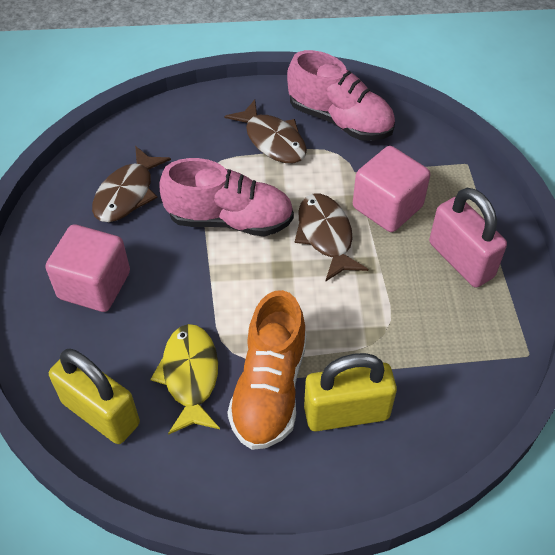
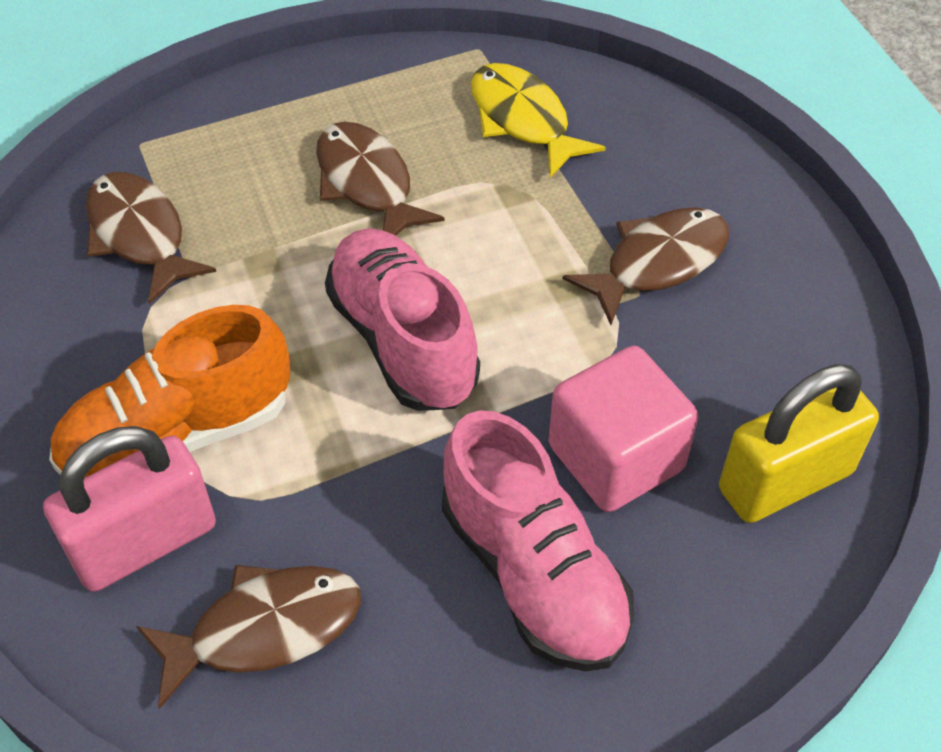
brown fish: 3 -> 4
pink cube: 2 -> 1
yellow padlock: 2 -> 1

